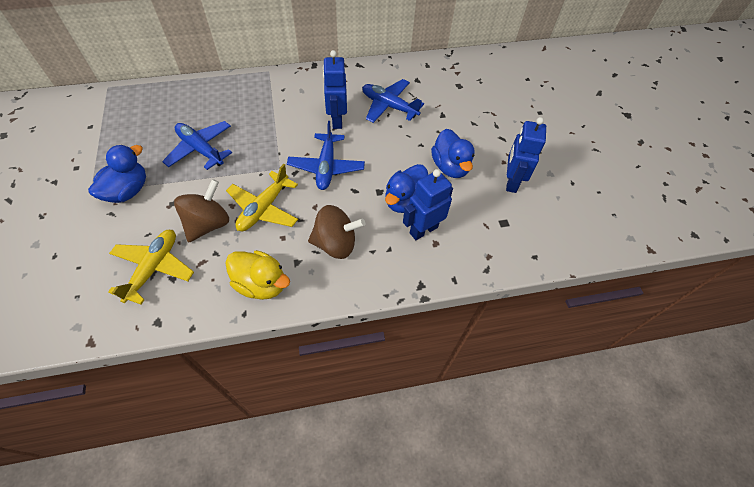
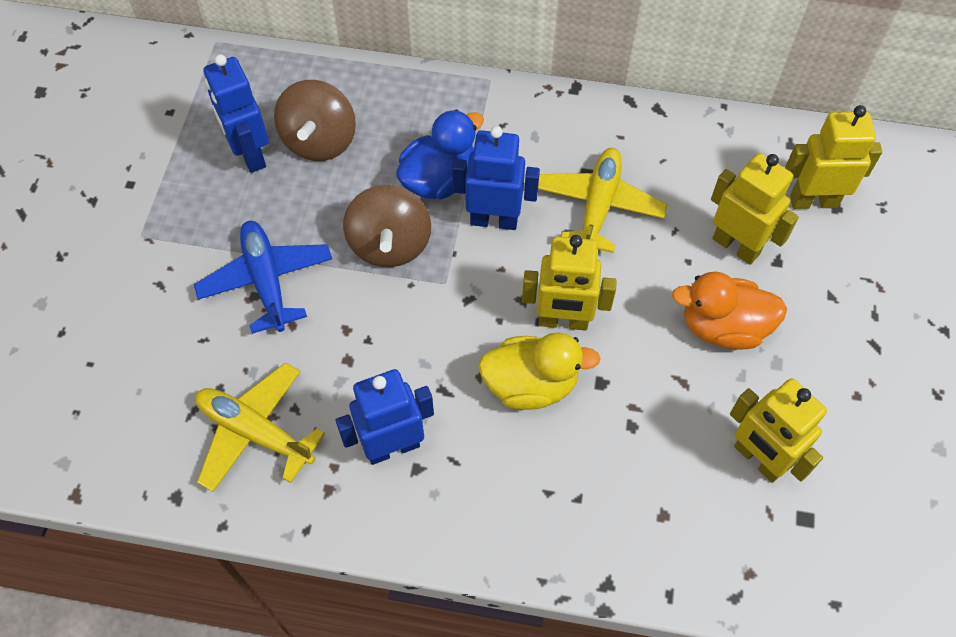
blue duck: 3 -> 1
blue plane: 3 -> 1
orange duck: 0 -> 1
yellow robot: 0 -> 4

